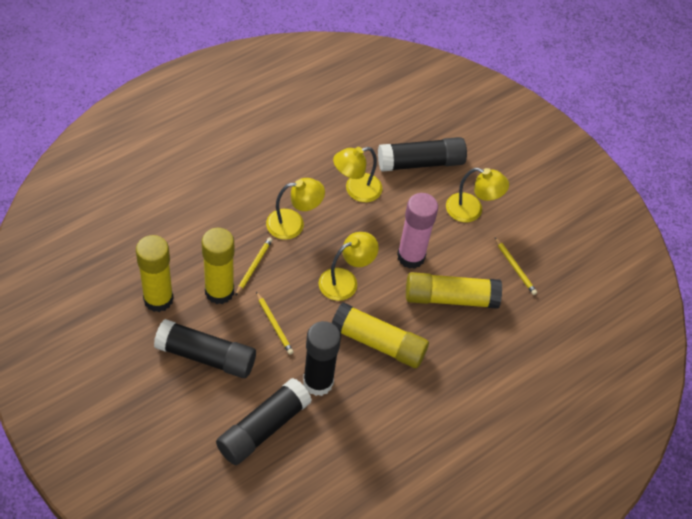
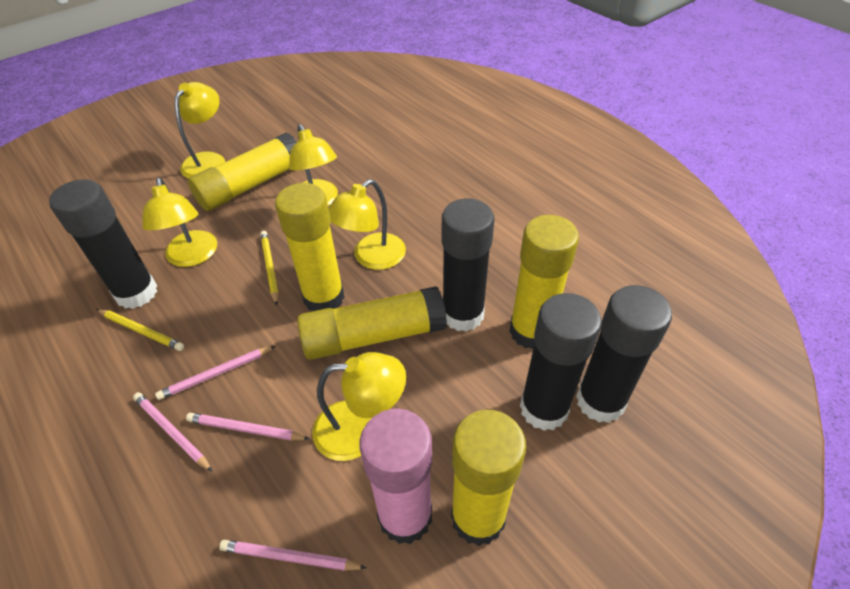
pink pencil: 0 -> 4
yellow glue stick: 4 -> 5
yellow lamp: 4 -> 5
yellow pencil: 3 -> 2

